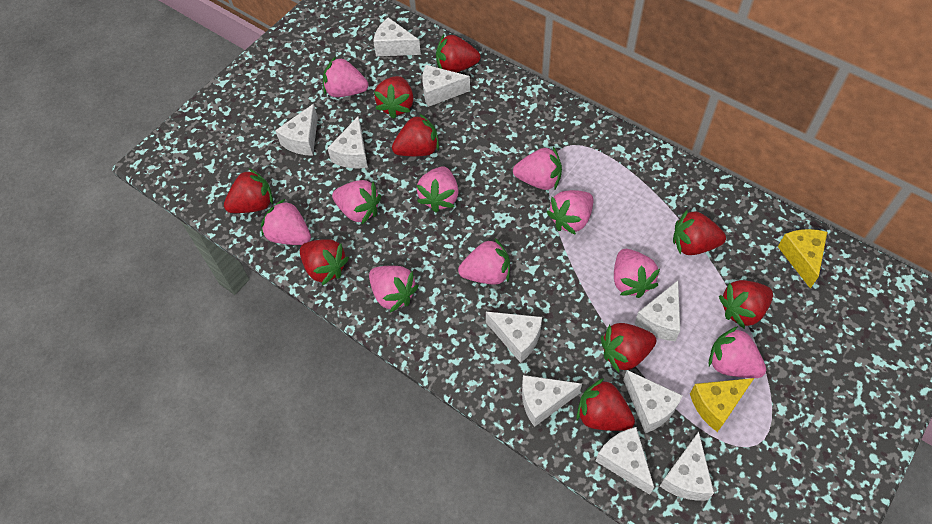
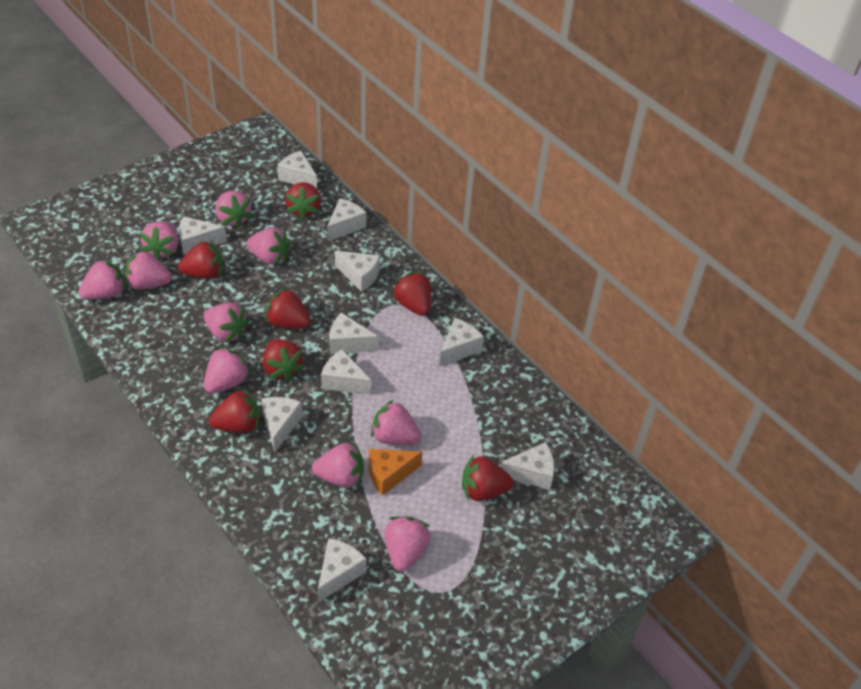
orange cheese: 0 -> 1
red strawberry: 9 -> 7
yellow cheese: 2 -> 0

